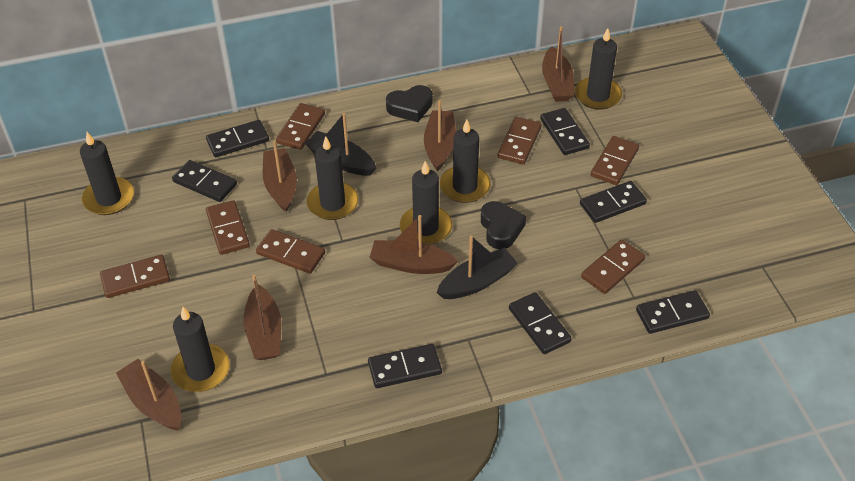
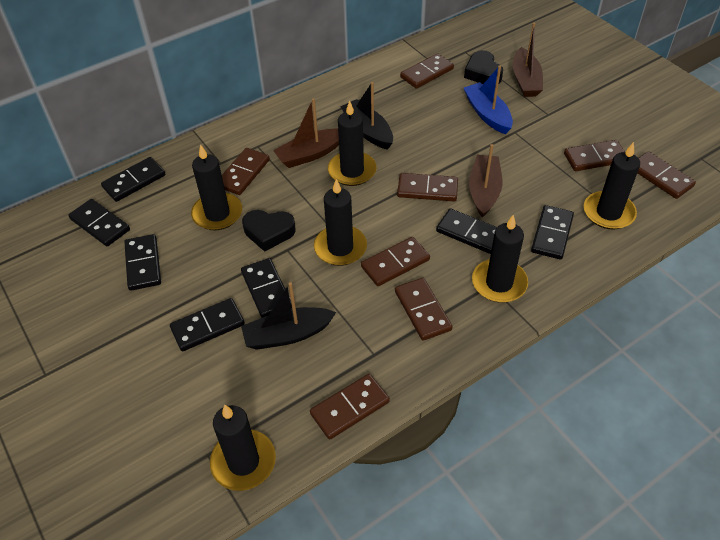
blue boat: 0 -> 1
brown boat: 6 -> 3
brown domino: 7 -> 8

